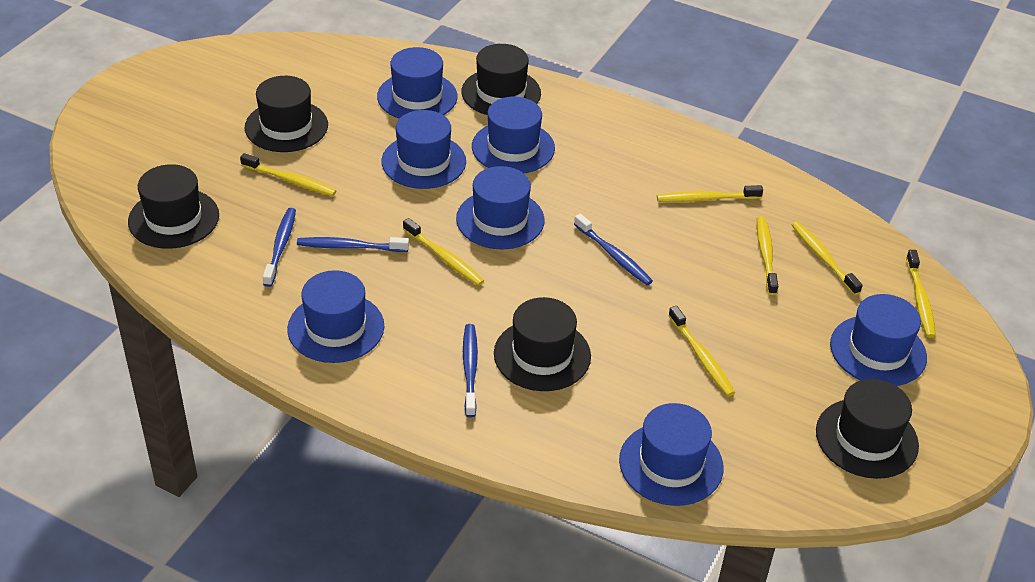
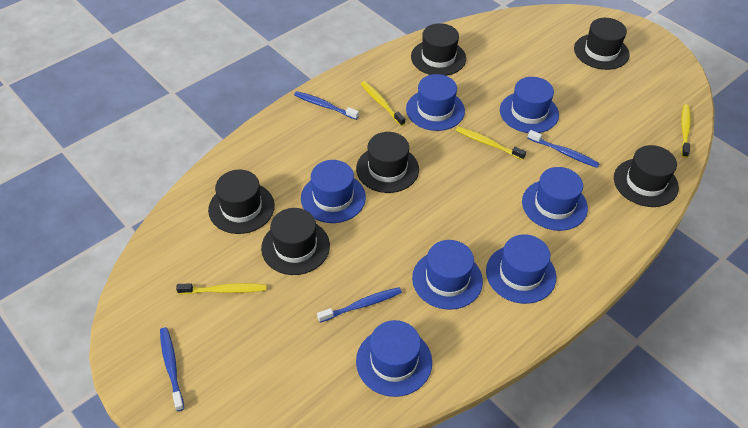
black hat: 5 -> 6
yellow toothbrush: 7 -> 4

